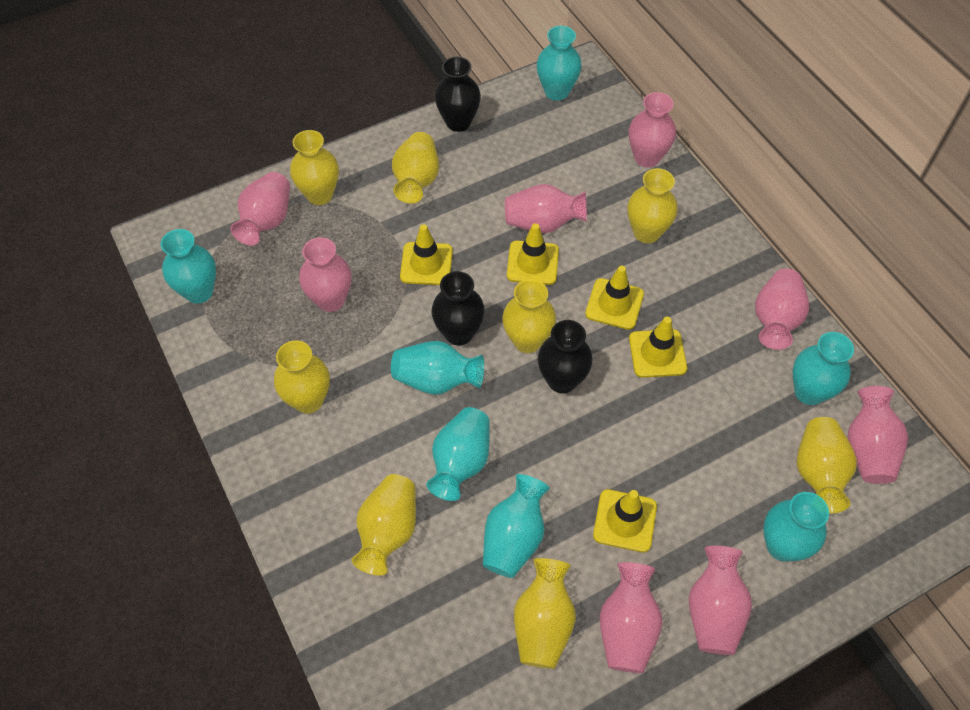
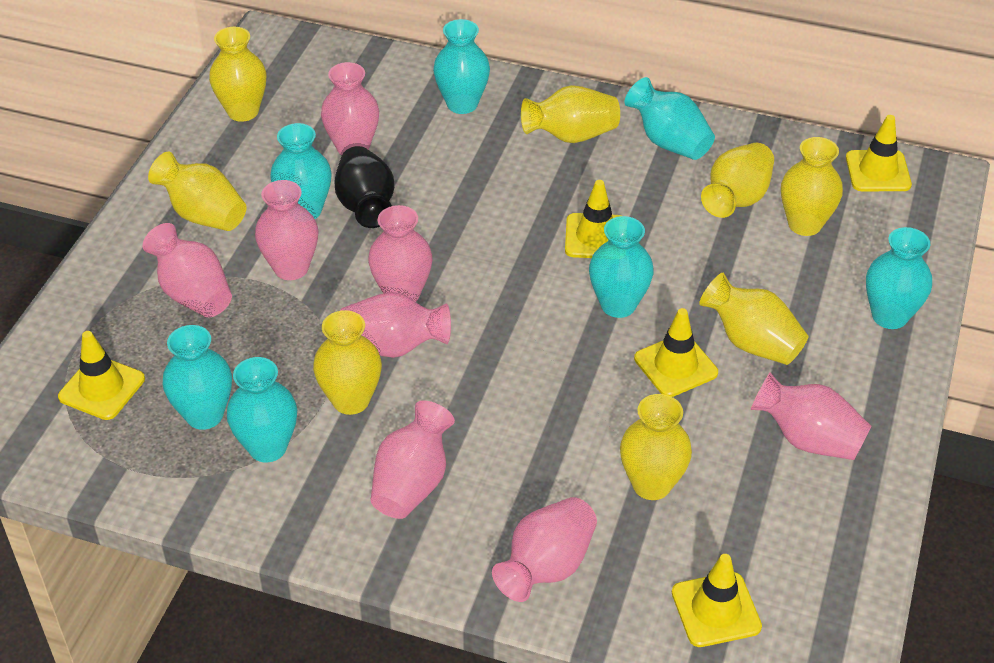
black vase: 3 -> 1

